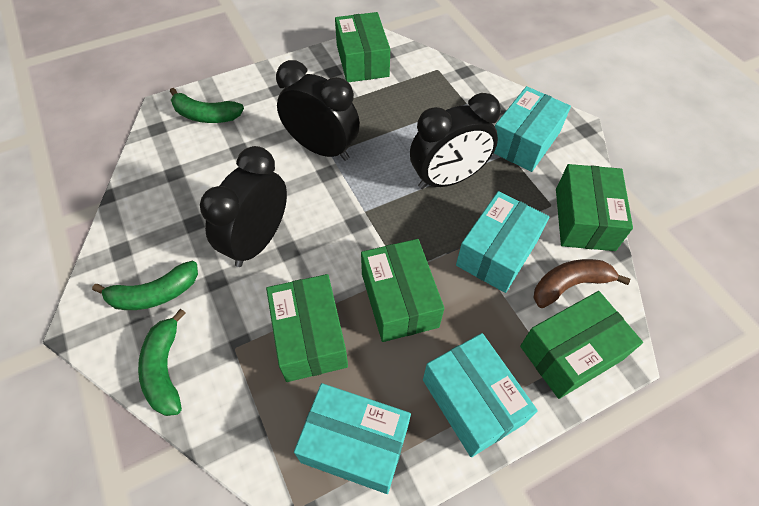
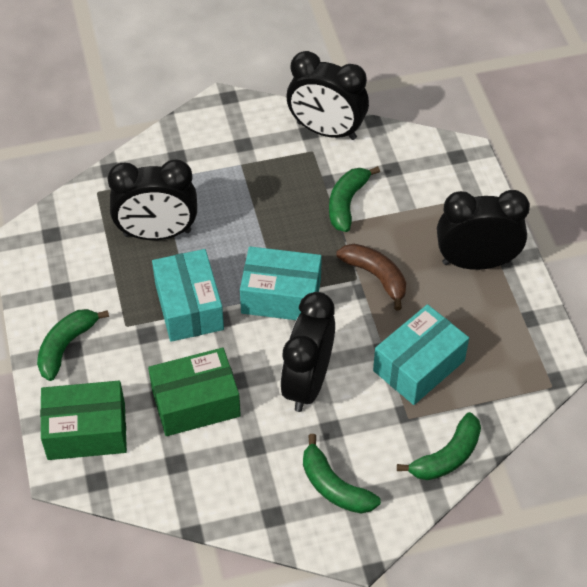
black clock: 3 -> 4
green banana: 3 -> 4
green box: 5 -> 2
turquoise box: 4 -> 3

